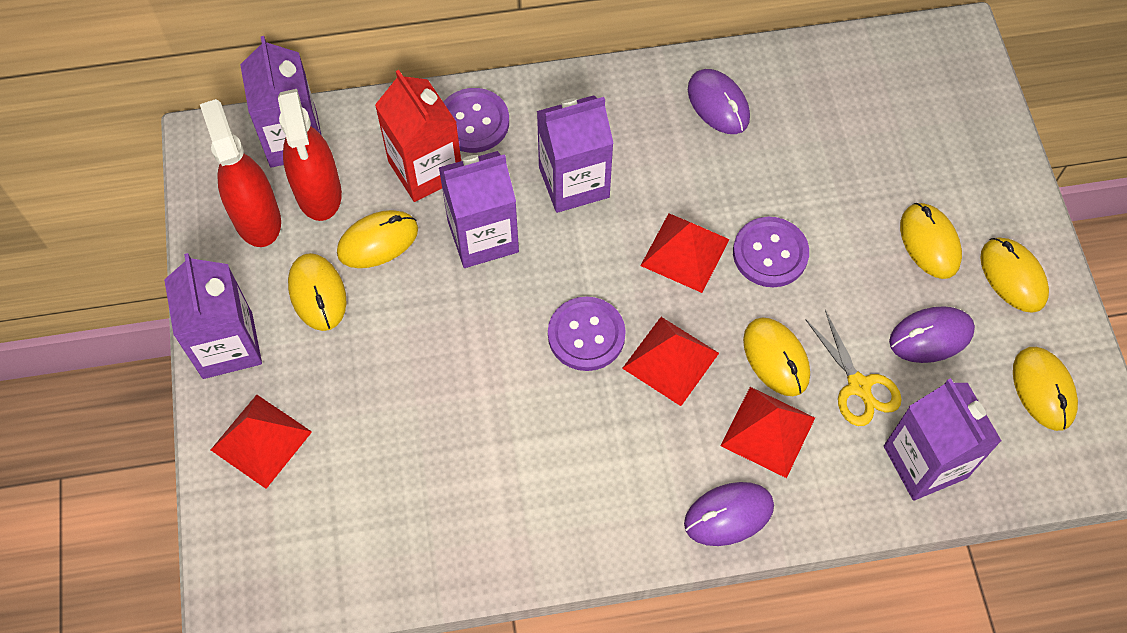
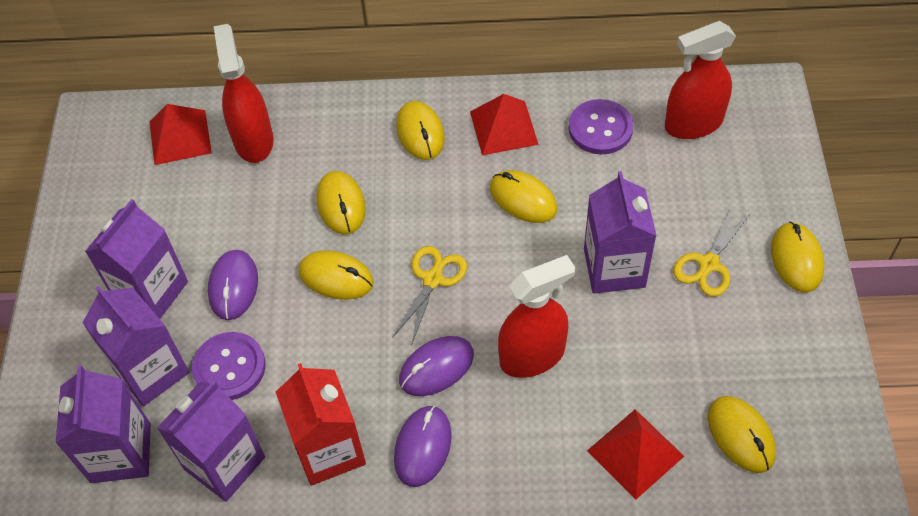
purple button: 3 -> 2
red pyramid: 4 -> 3
red spray bottle: 2 -> 3
yellow scissors: 1 -> 2

